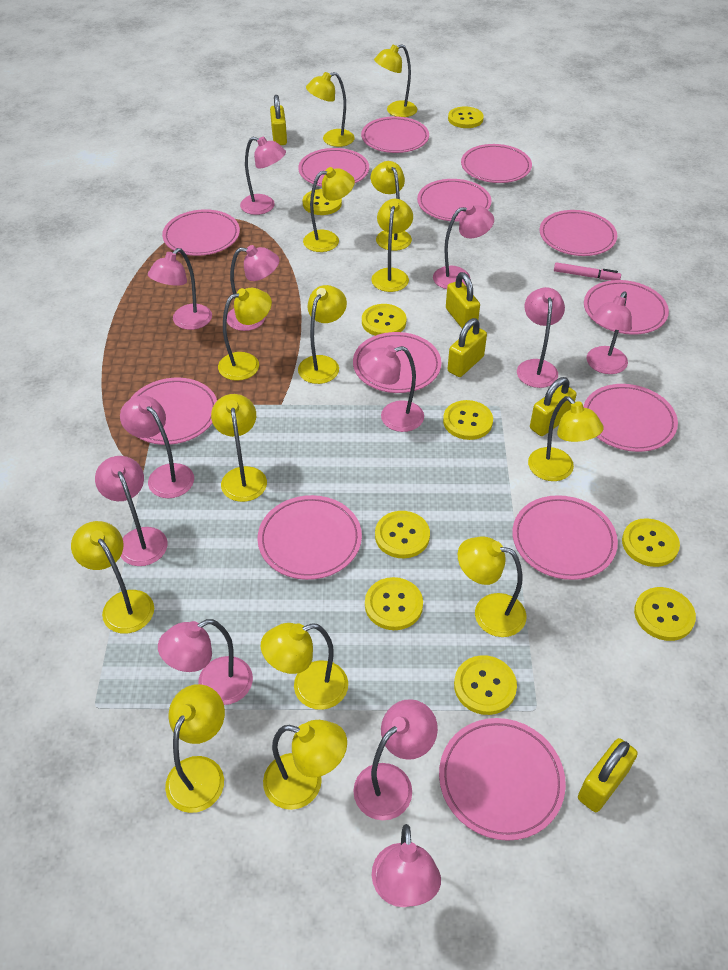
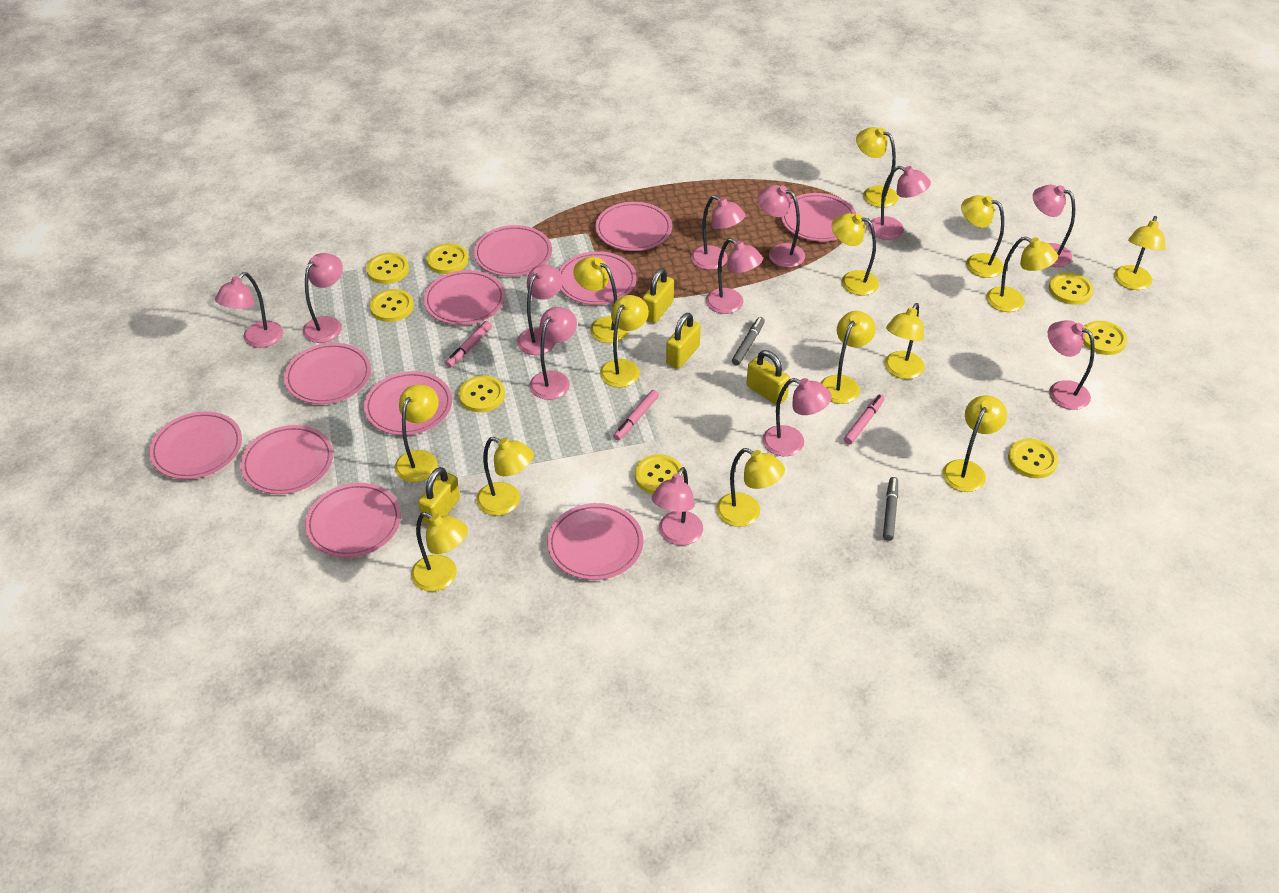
grey marker: 0 -> 2
pink marker: 1 -> 3
pink plate: 13 -> 11
yellow button: 9 -> 8
yellow padlock: 5 -> 4

